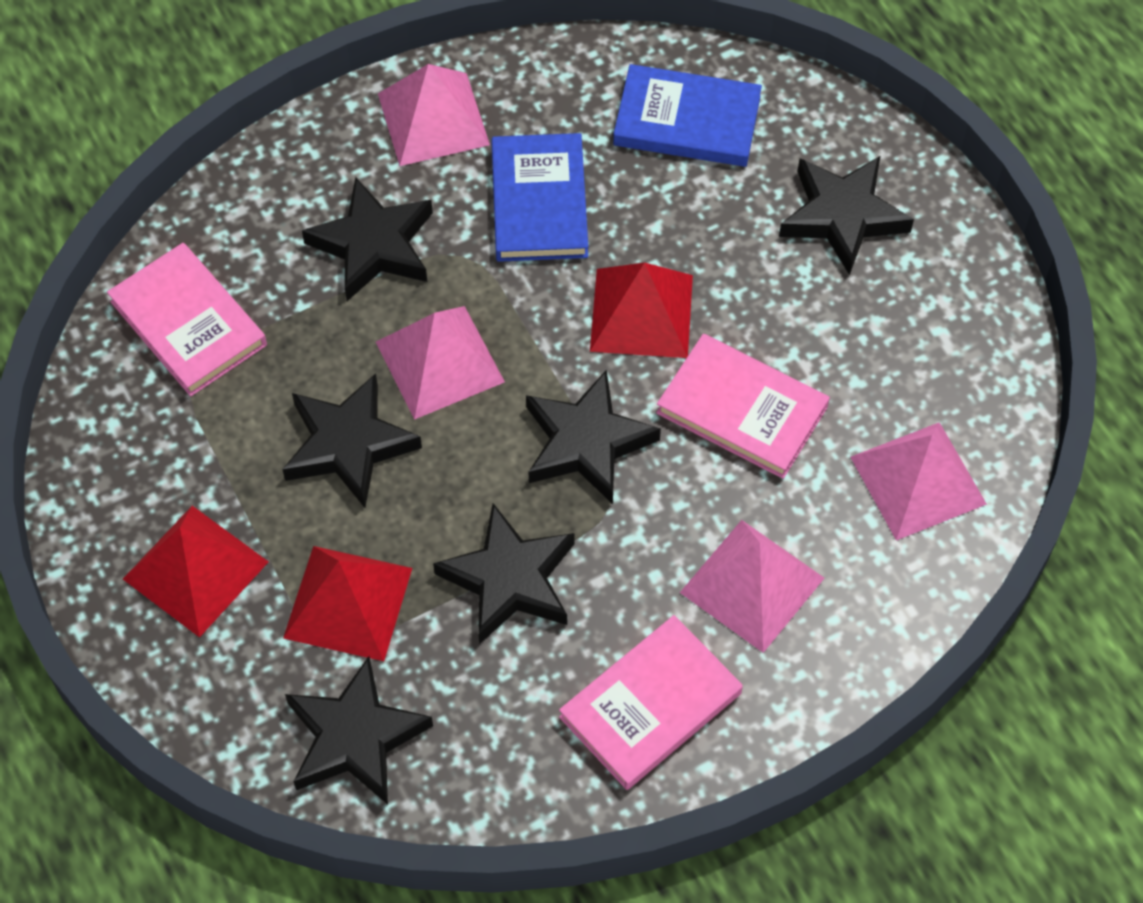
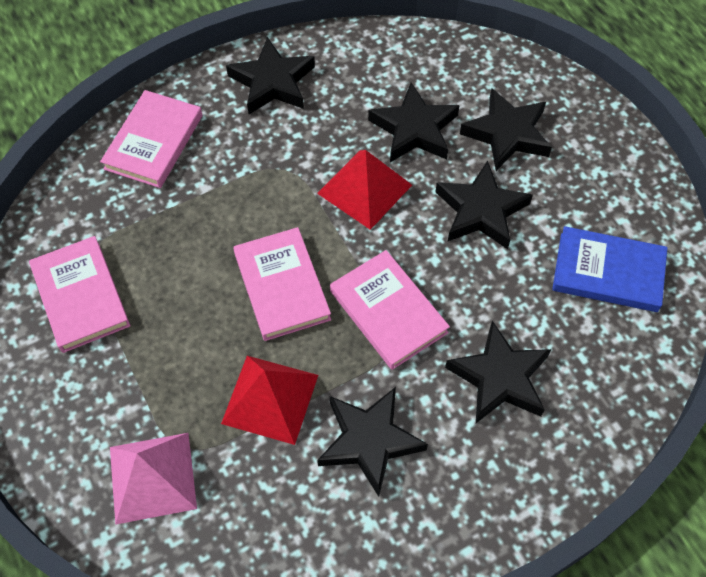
blue book: 2 -> 1
pink book: 3 -> 4
pink pyramid: 4 -> 1
red pyramid: 3 -> 2

